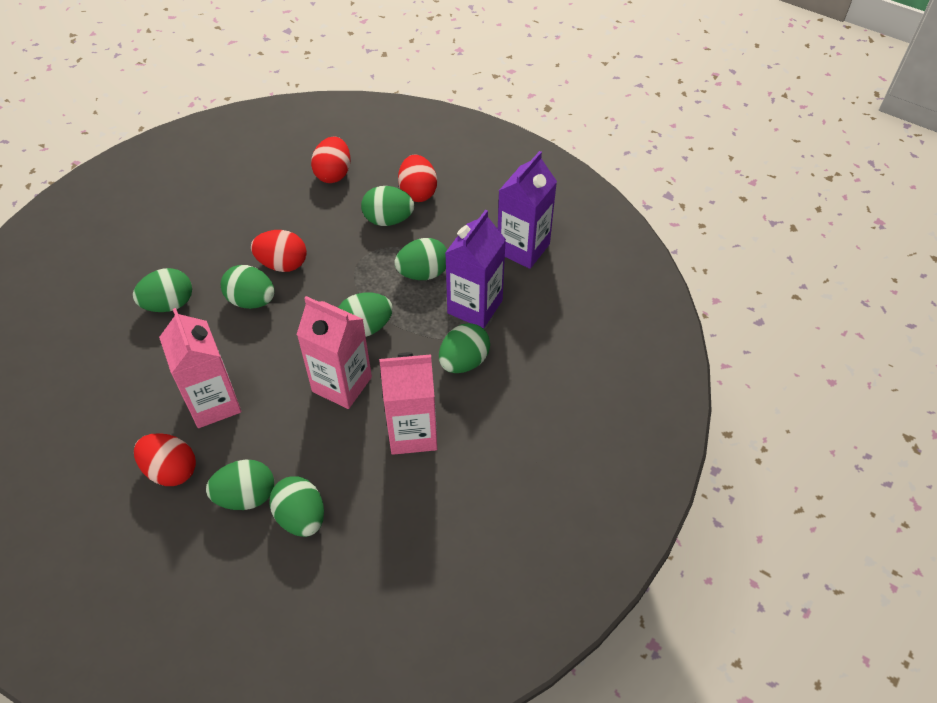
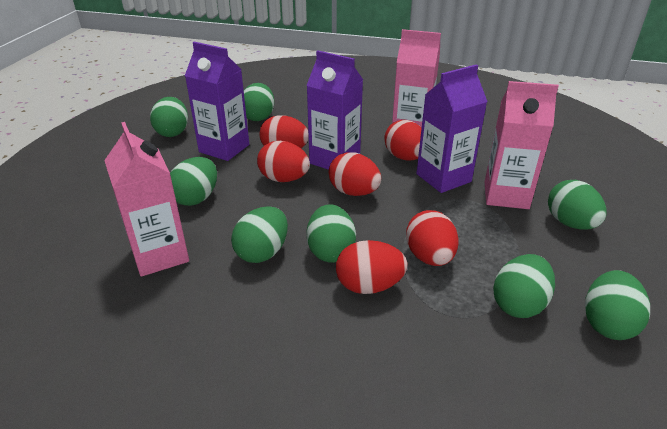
purple carton: 2 -> 3
red egg: 4 -> 6

